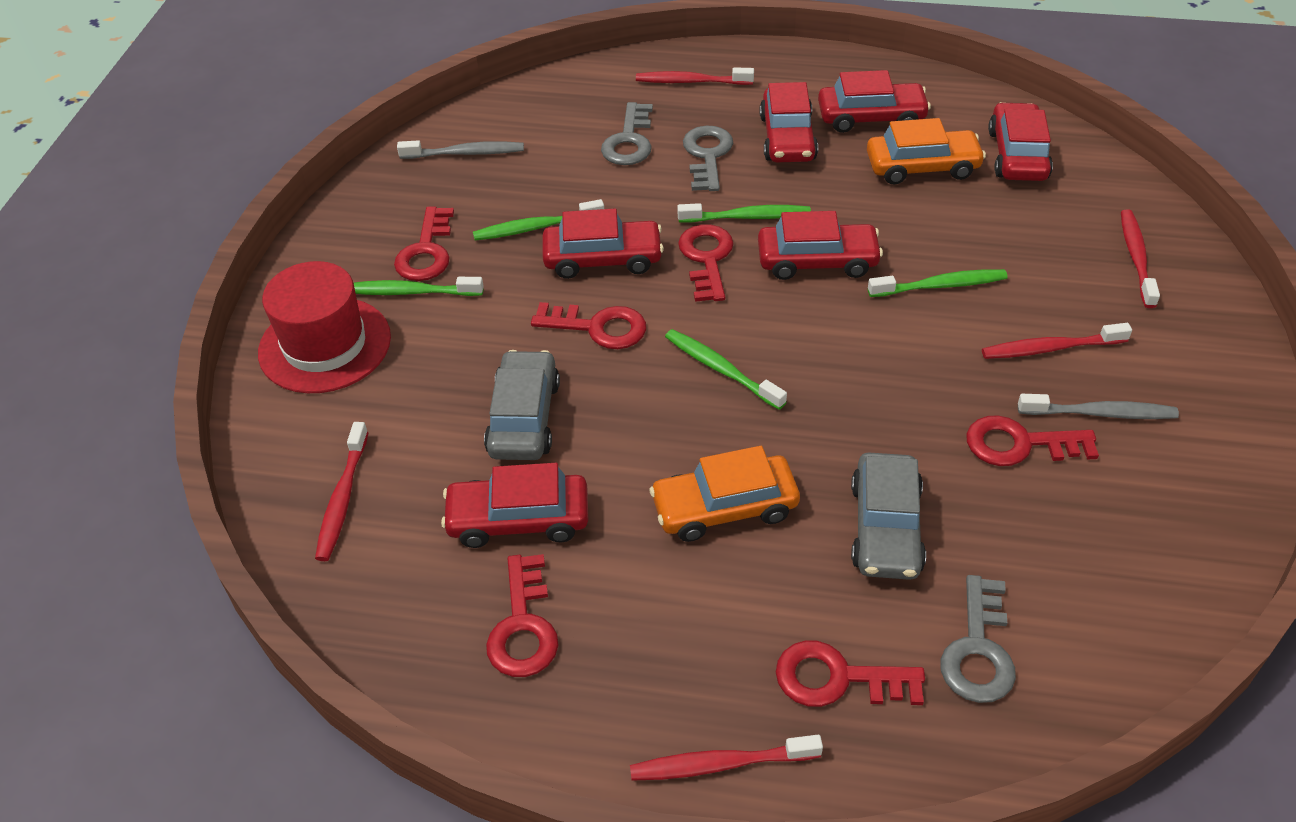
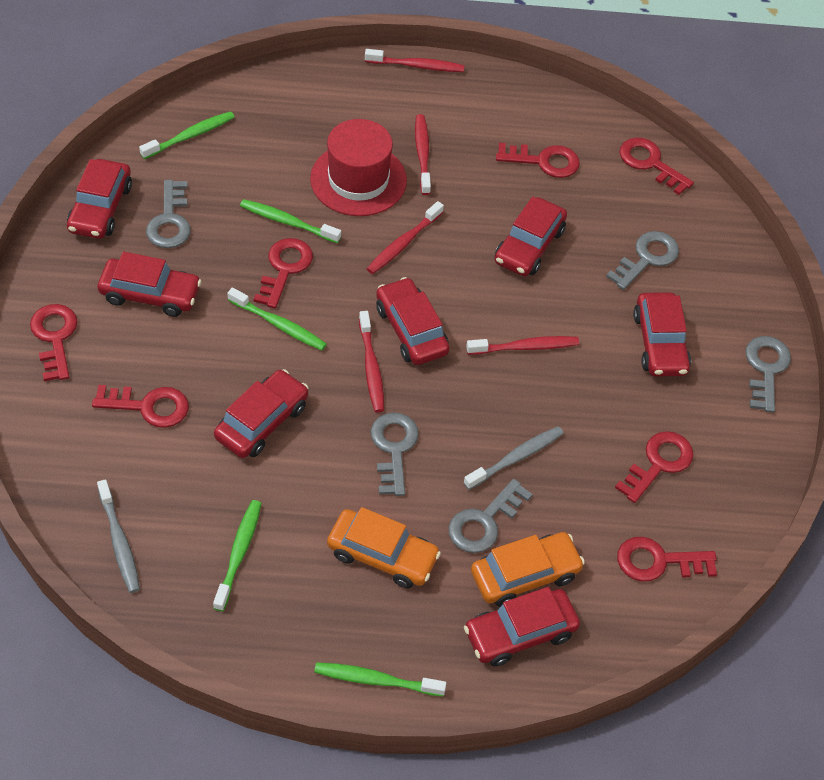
grey car: 2 -> 0
grey key: 3 -> 5
red car: 6 -> 7
red key: 6 -> 7

